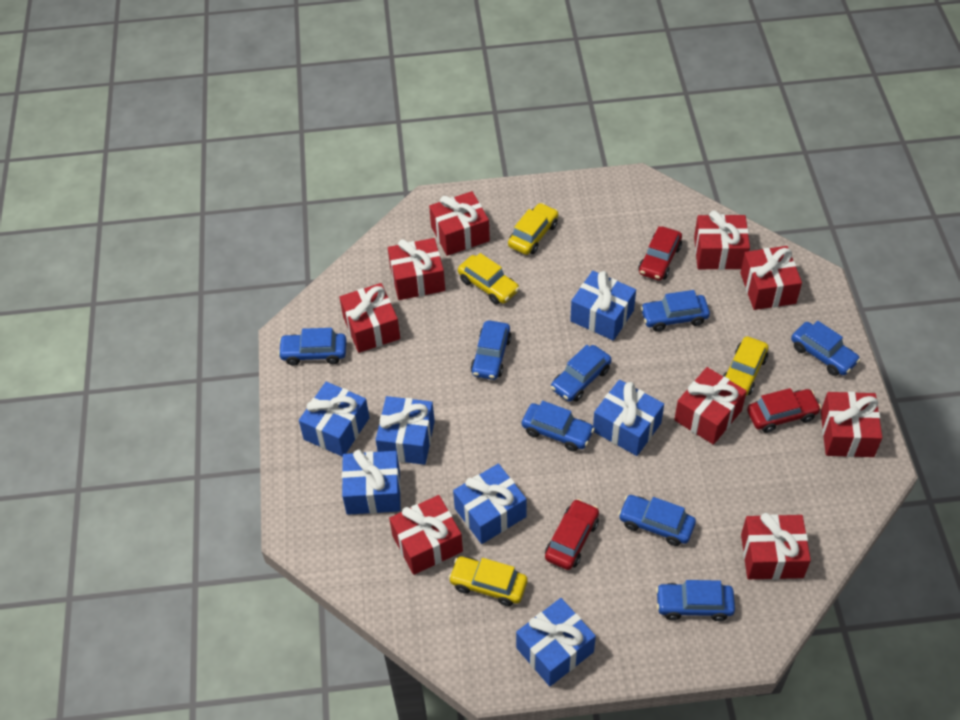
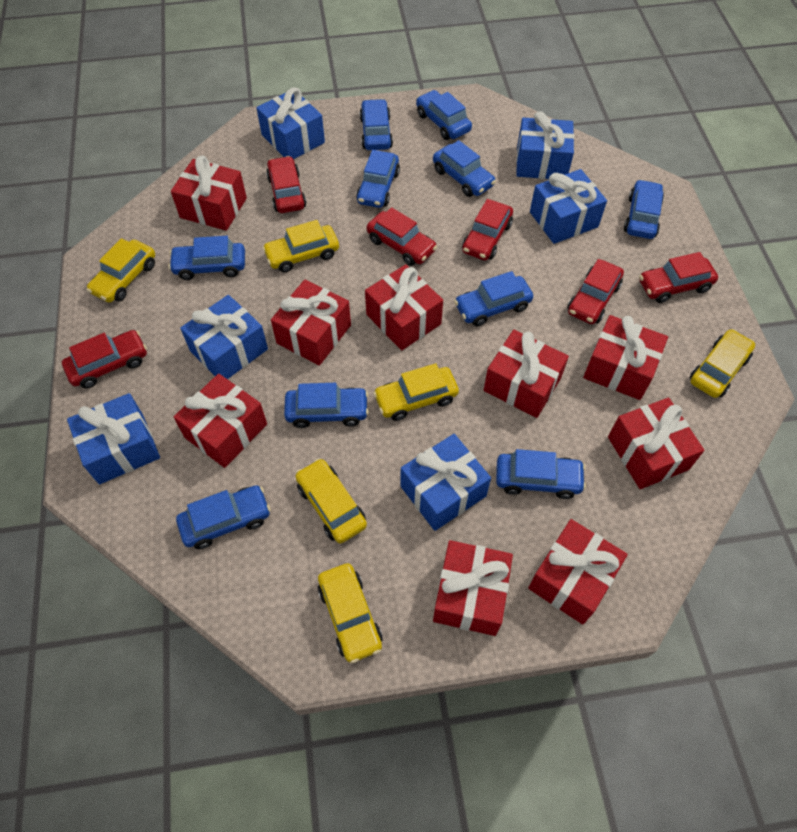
blue car: 8 -> 10
blue gift: 7 -> 6
red car: 3 -> 6
yellow car: 4 -> 6

